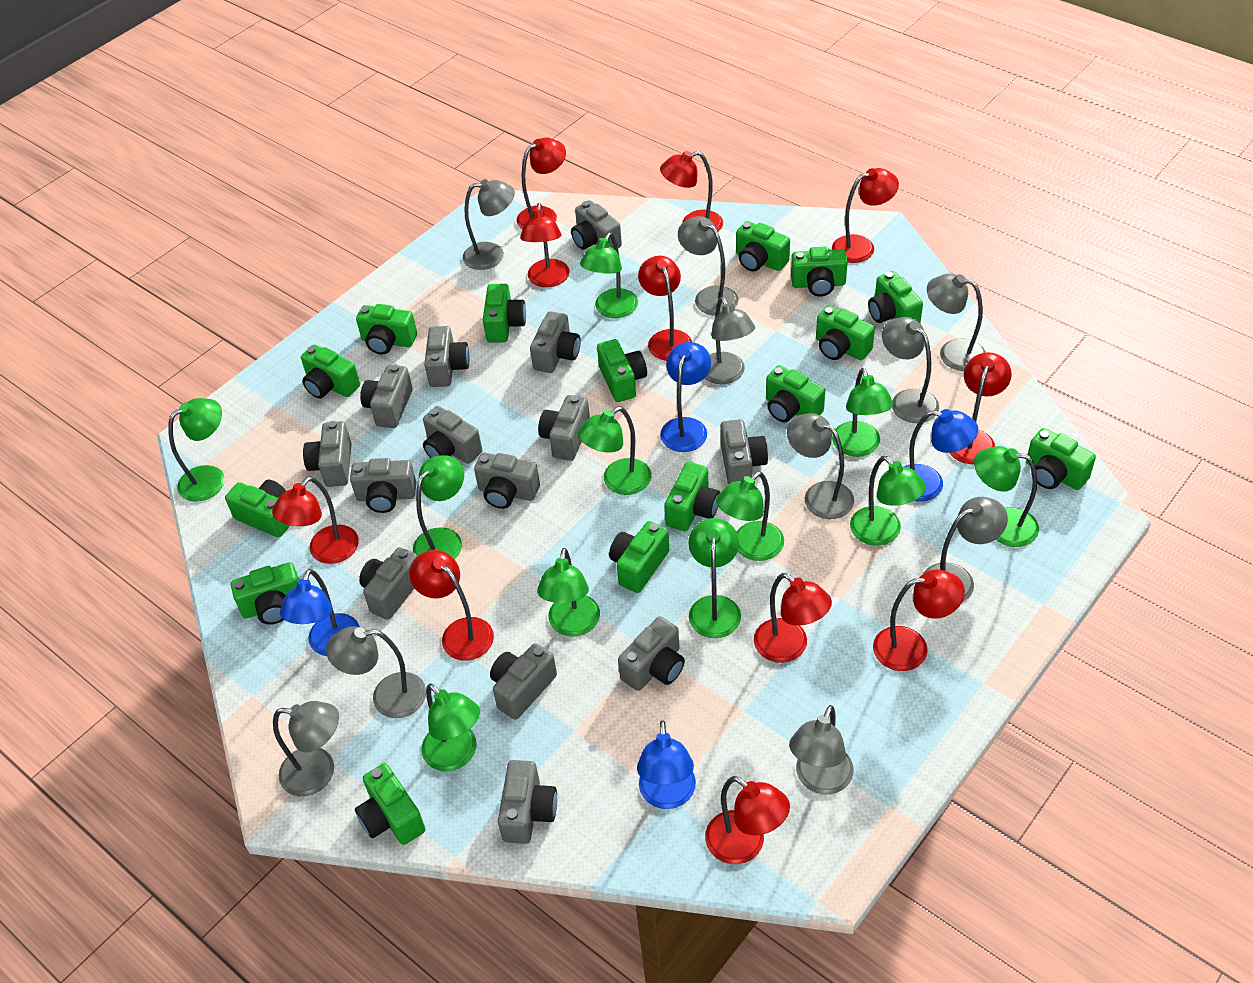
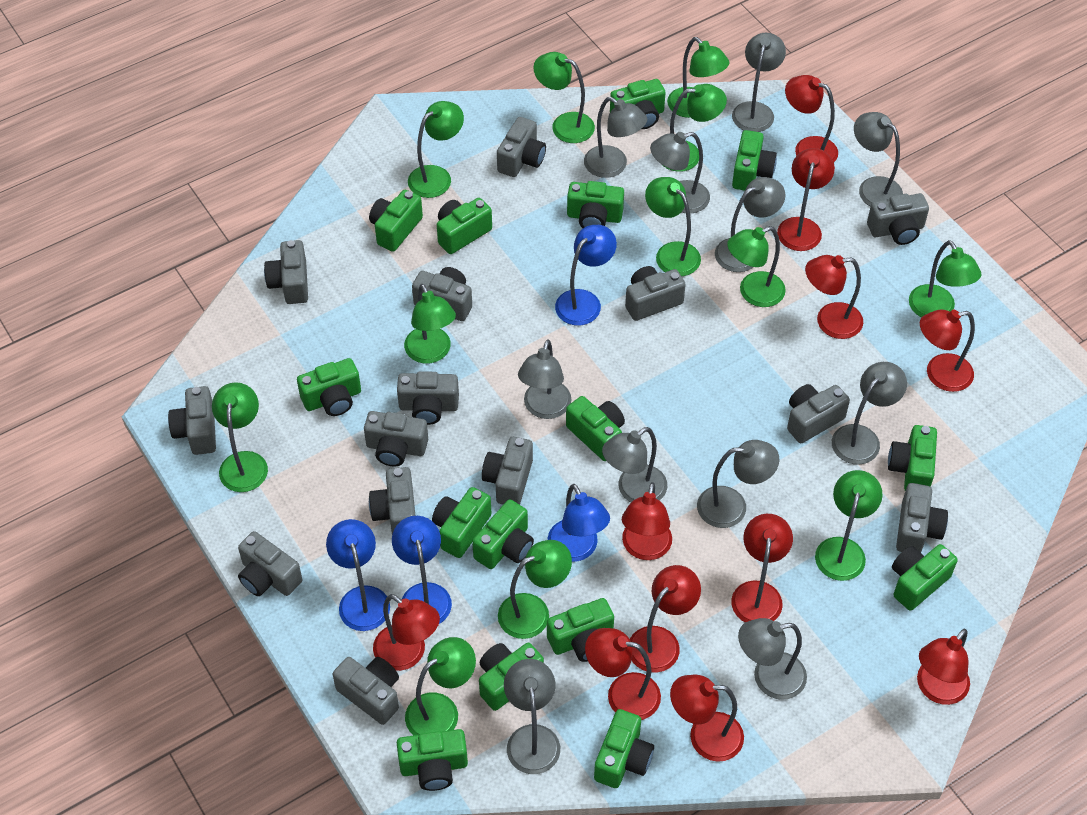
green lamp: 11 -> 12
grey lamp: 10 -> 11

